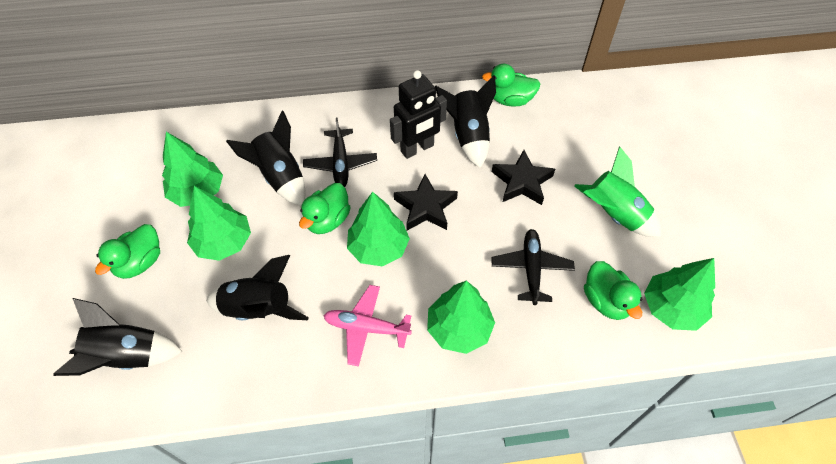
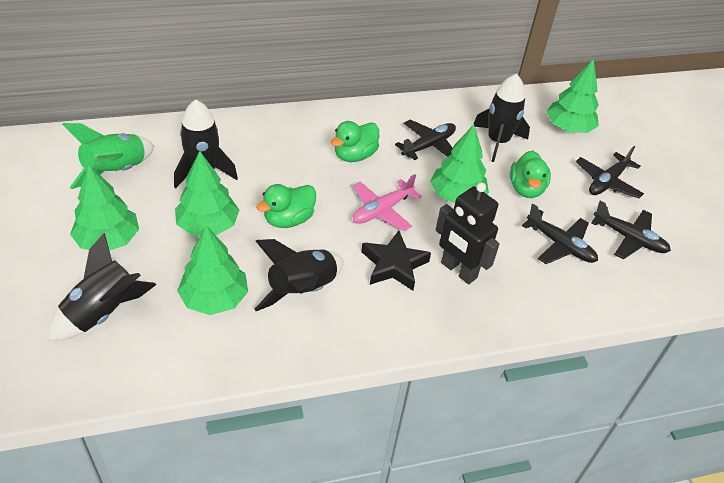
black plane: 2 -> 4
black star: 2 -> 1
green duck: 4 -> 3

